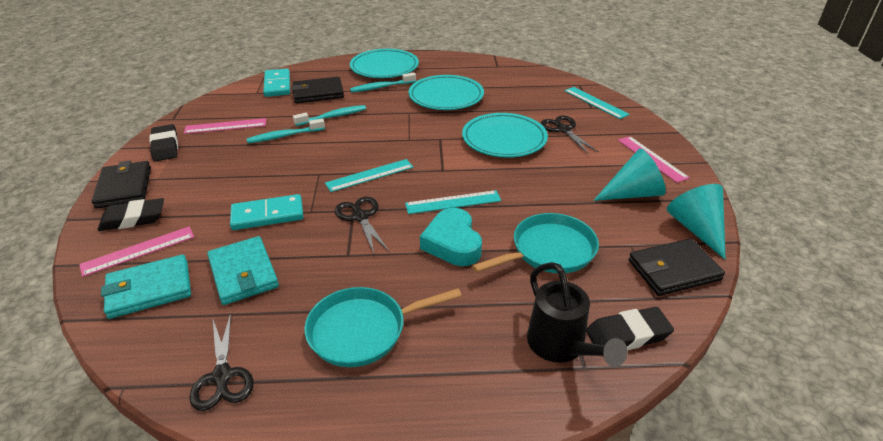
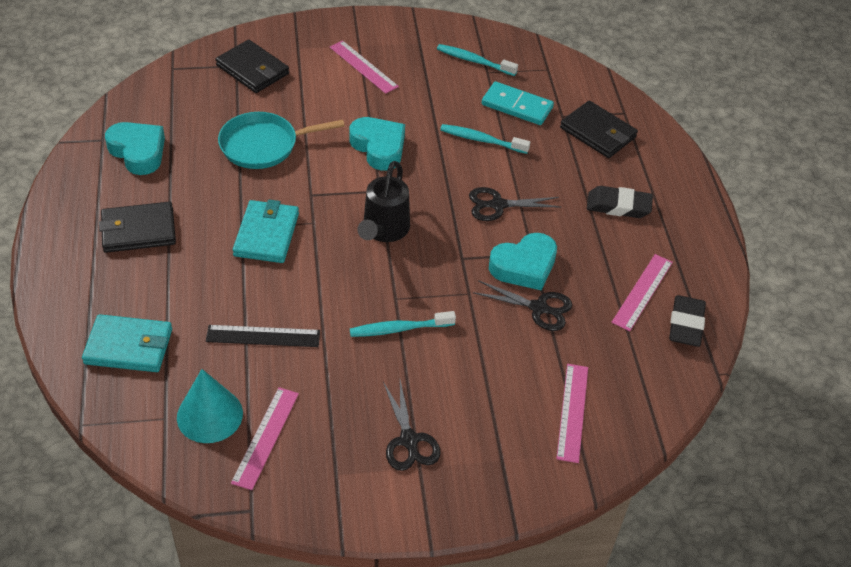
black eraser: 3 -> 2
black ruler: 0 -> 1
pink ruler: 3 -> 4
turquoise cone: 2 -> 1
turquoise domino: 2 -> 1
turquoise heart: 1 -> 3
turquoise pan: 2 -> 1
turquoise plate: 3 -> 0
turquoise ruler: 3 -> 0

